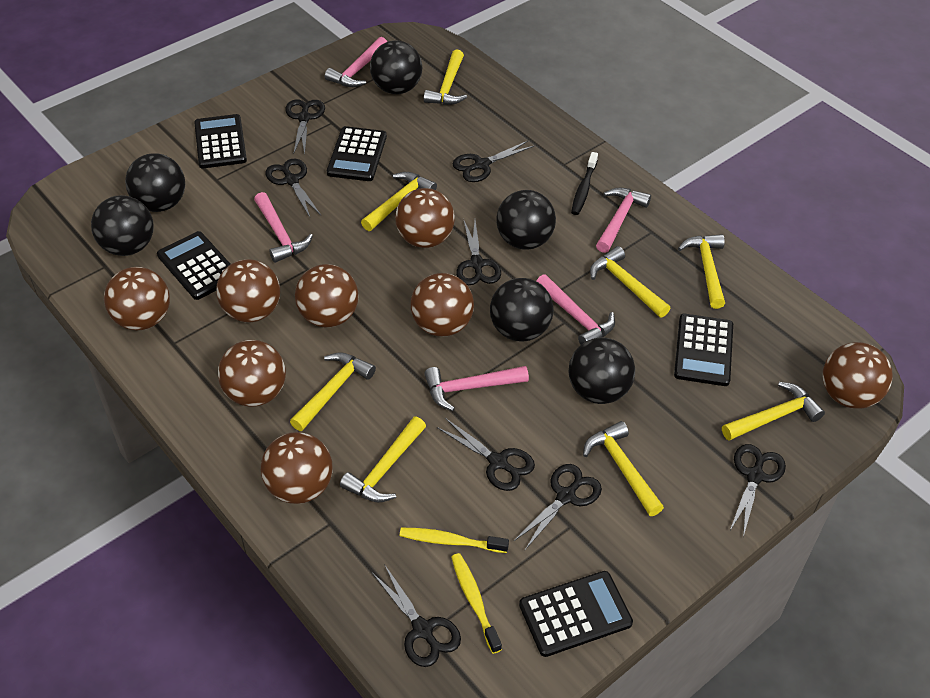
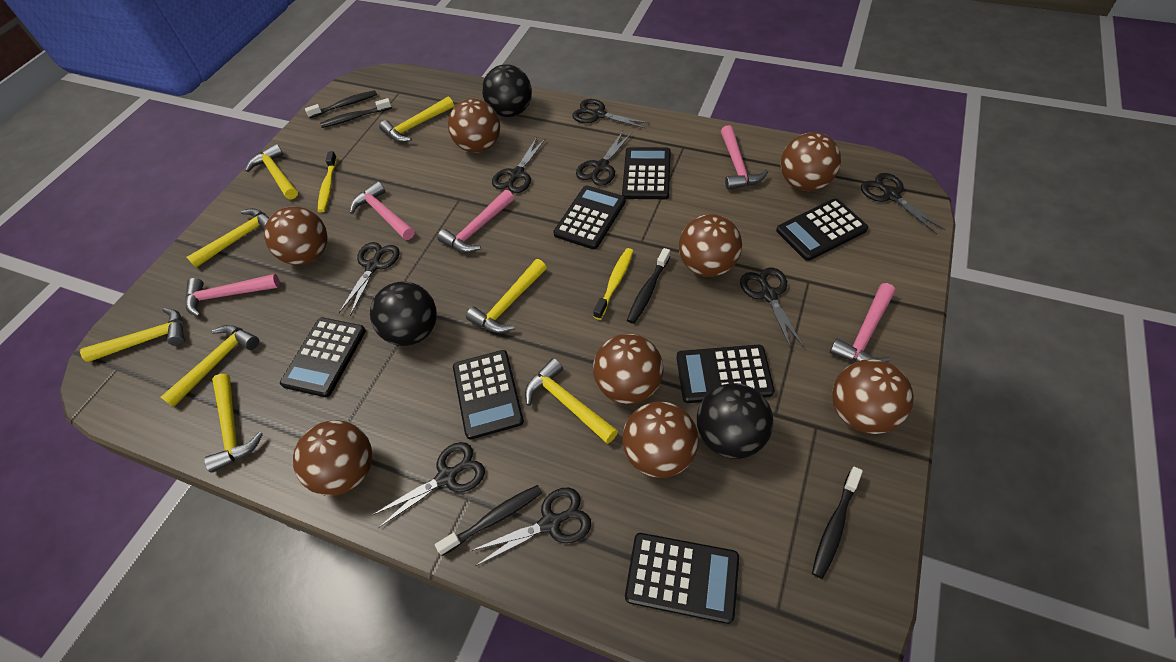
black ball: 6 -> 3
black calculator: 5 -> 7
black toothbrush: 1 -> 5

